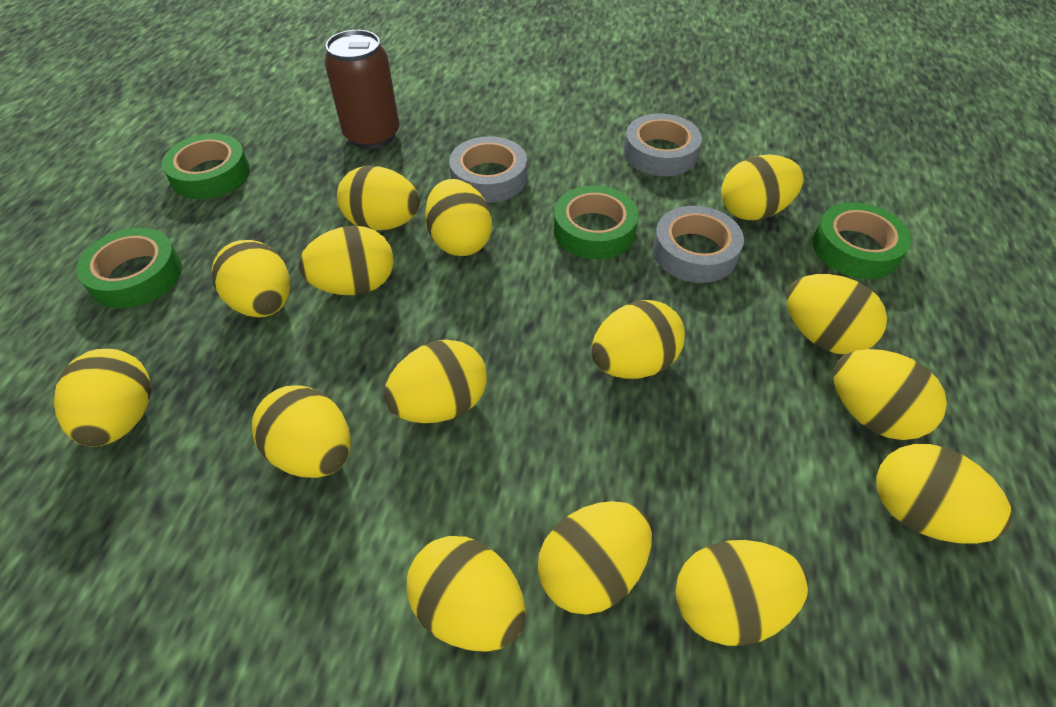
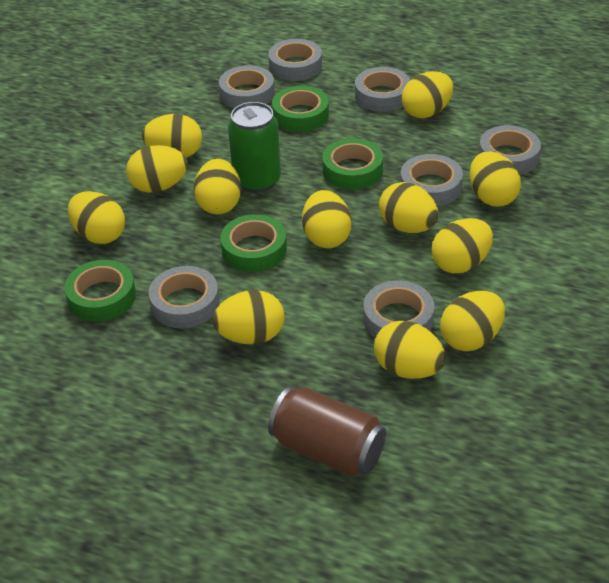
green can: 0 -> 1
grey tape: 3 -> 7
yellow egg: 15 -> 12

